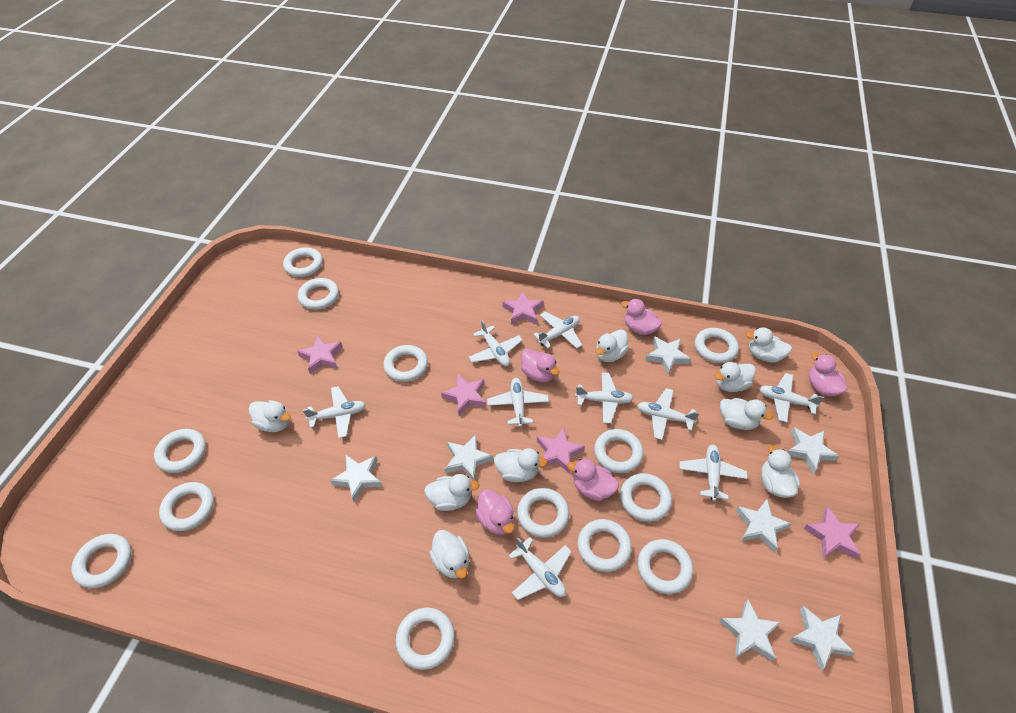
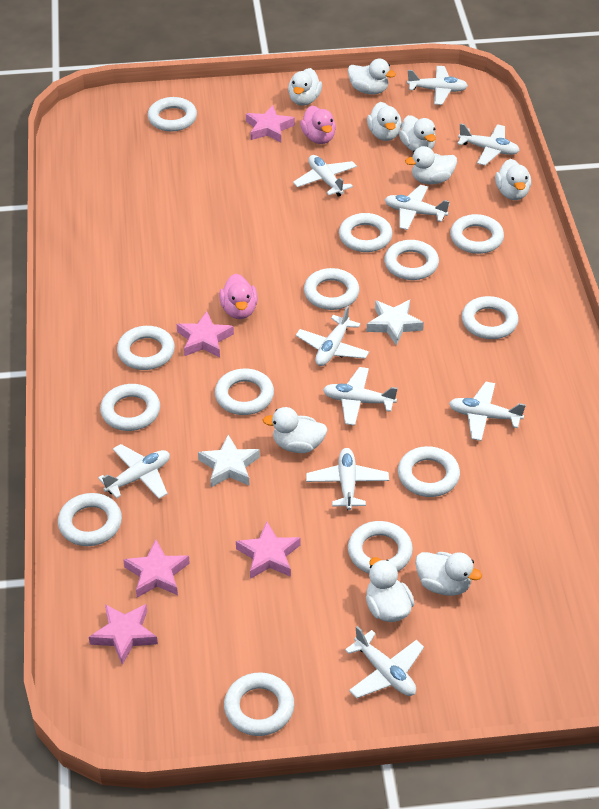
pink duck: 5 -> 2
white plane: 9 -> 10
white star: 7 -> 2

